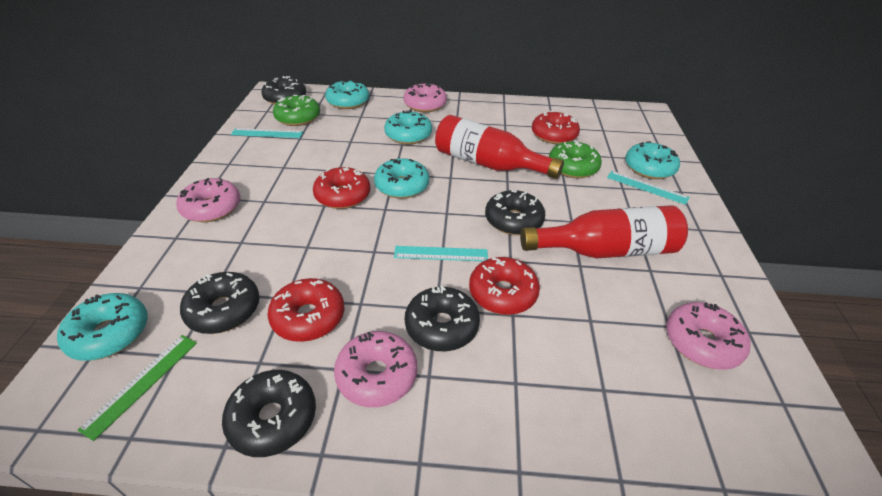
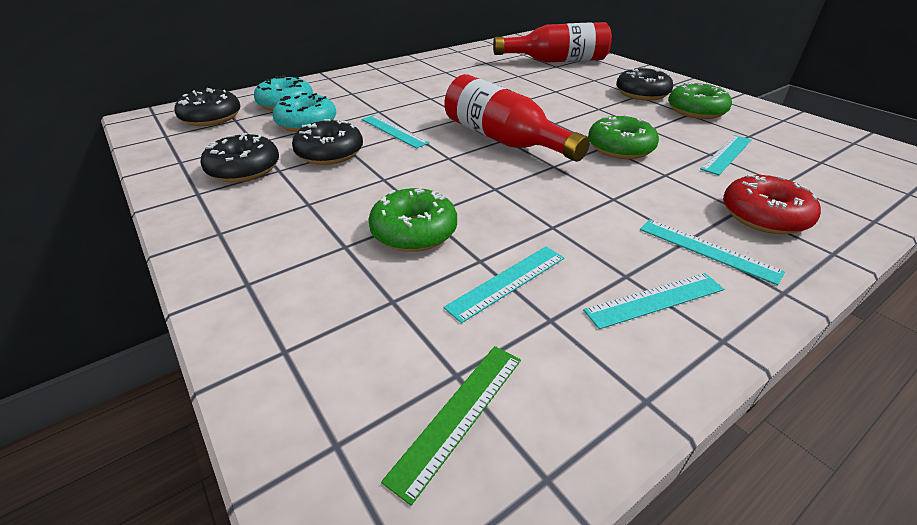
black donut: 5 -> 4
green donut: 2 -> 3
pink donut: 4 -> 0
red donut: 4 -> 1
turquoise donut: 5 -> 2
turquoise ruler: 3 -> 5

